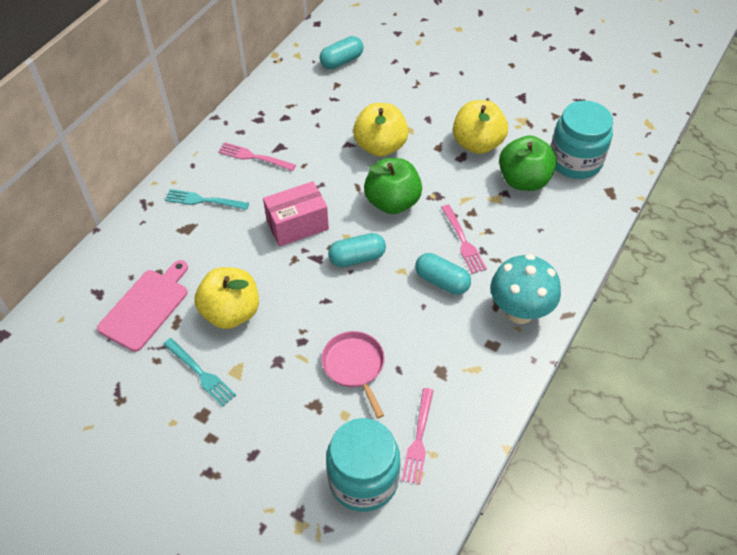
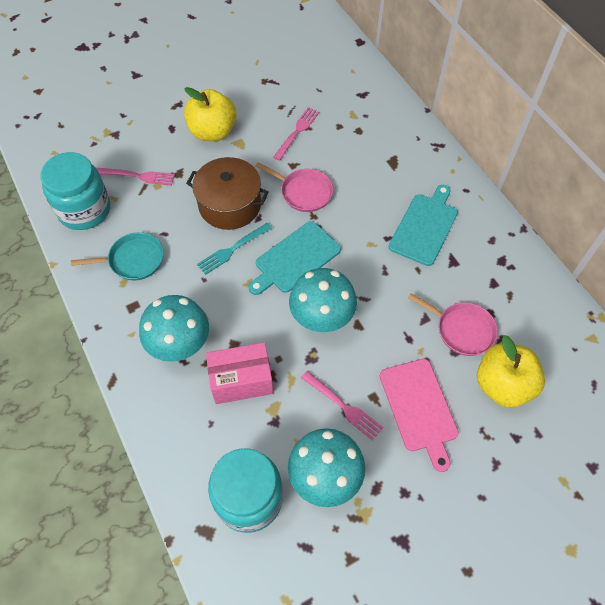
brown pot: 0 -> 1
green apple: 2 -> 0
pink pan: 1 -> 2
turquoise capsule: 3 -> 0
turquoise cutting board: 0 -> 2
turquoise fork: 2 -> 1
turquoise mushroom: 1 -> 3
turquoise pan: 0 -> 1
yellow apple: 3 -> 2

